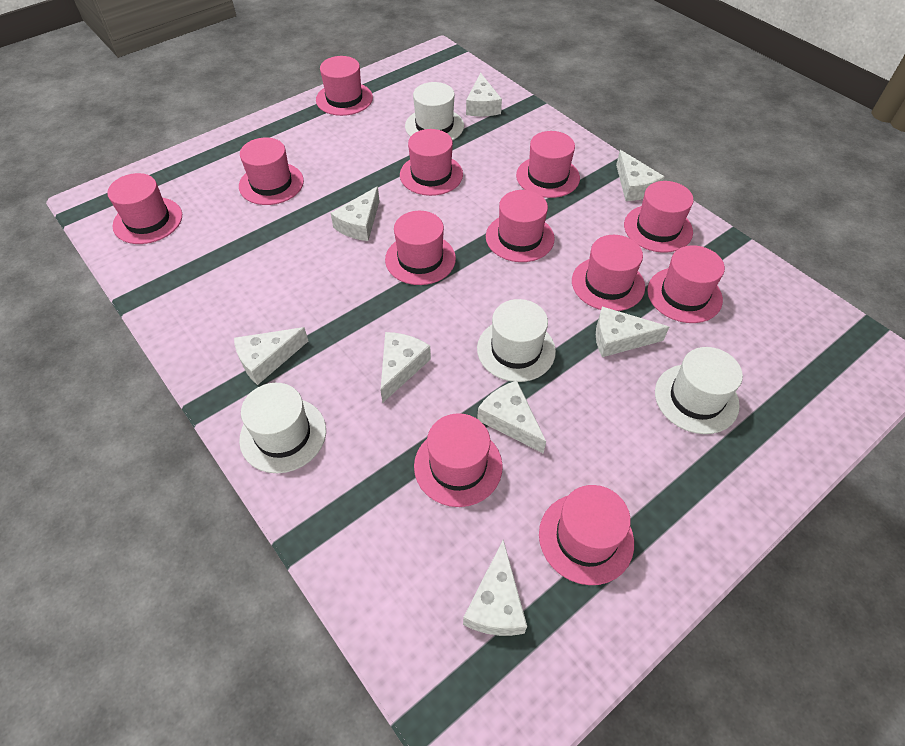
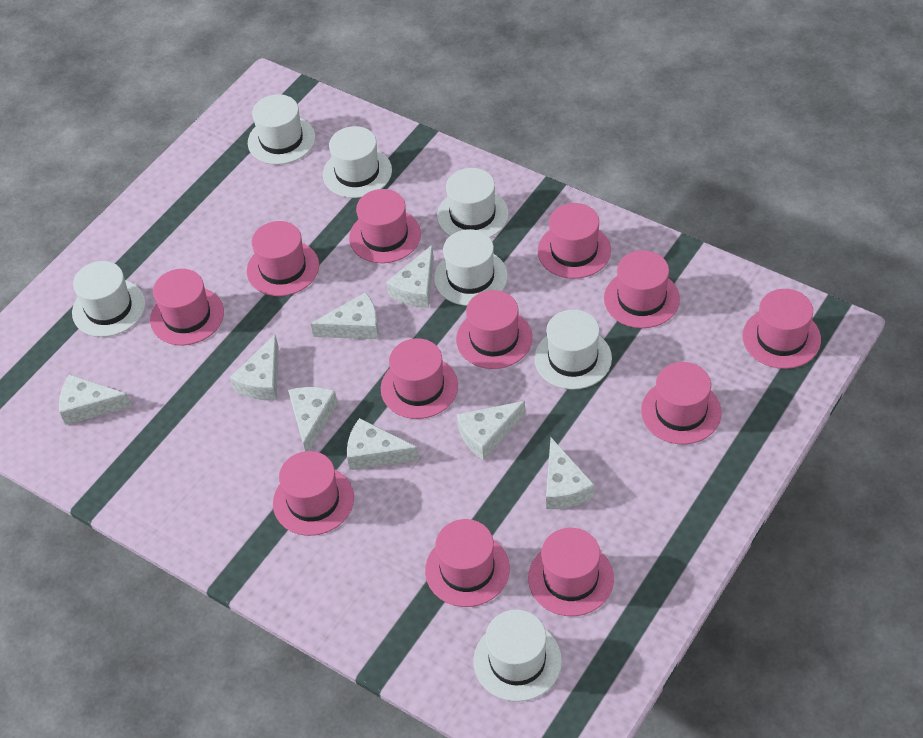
white hat: 4 -> 7

